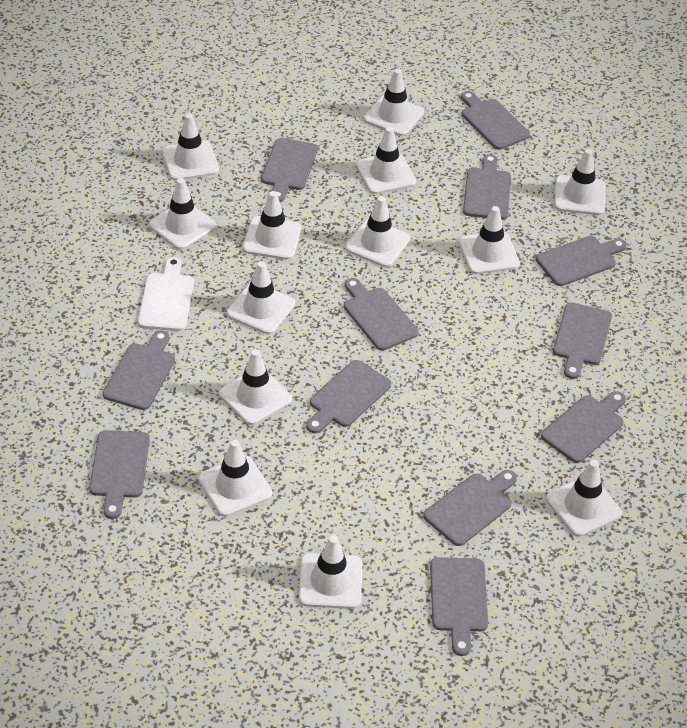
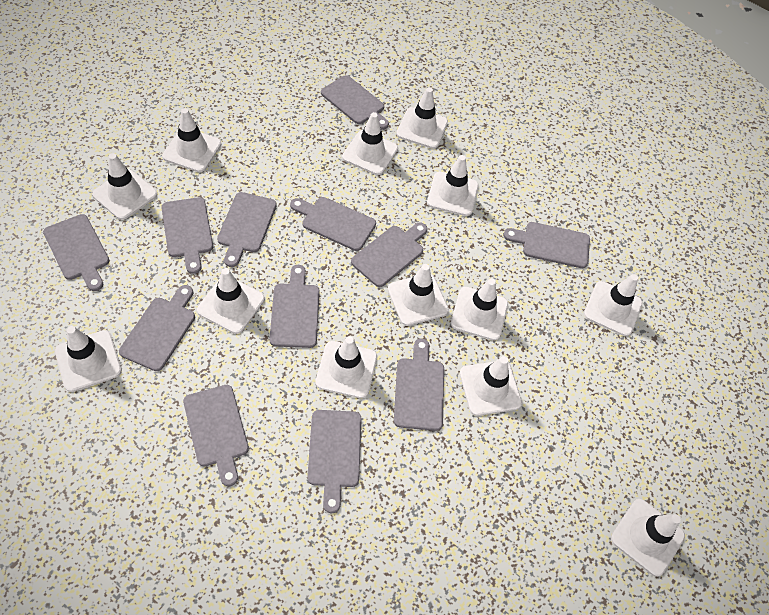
white cutting board: 1 -> 0

